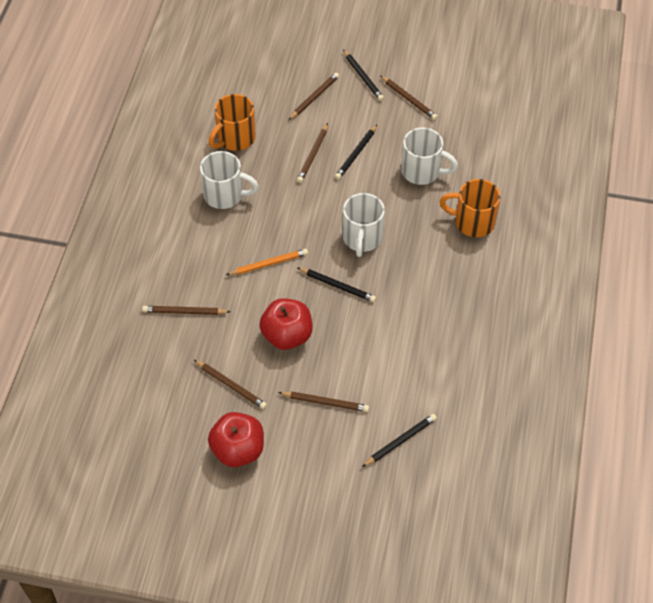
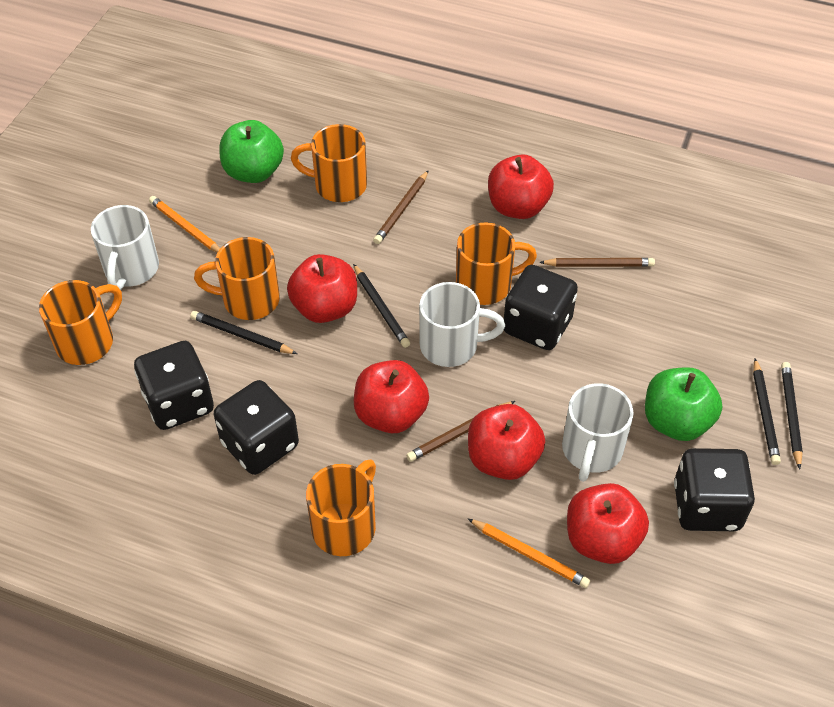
black dice: 0 -> 4
brown pencil: 6 -> 3
green apple: 0 -> 2
orange mug: 2 -> 5
orange pencil: 1 -> 2
red apple: 2 -> 5

